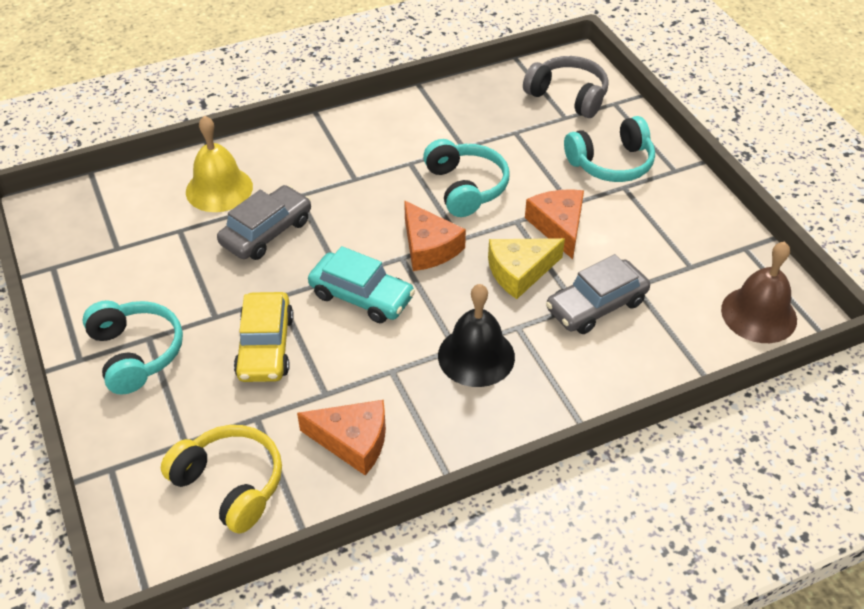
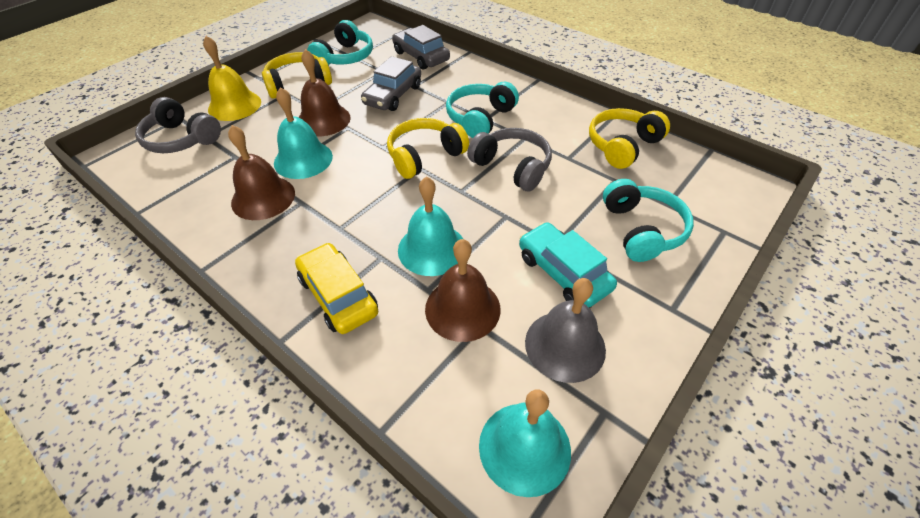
black bell: 1 -> 0
brown bell: 1 -> 3
grey bell: 0 -> 1
grey headphones: 1 -> 2
orange cheese: 3 -> 0
turquoise bell: 0 -> 3
yellow cheese: 1 -> 0
yellow headphones: 1 -> 3

